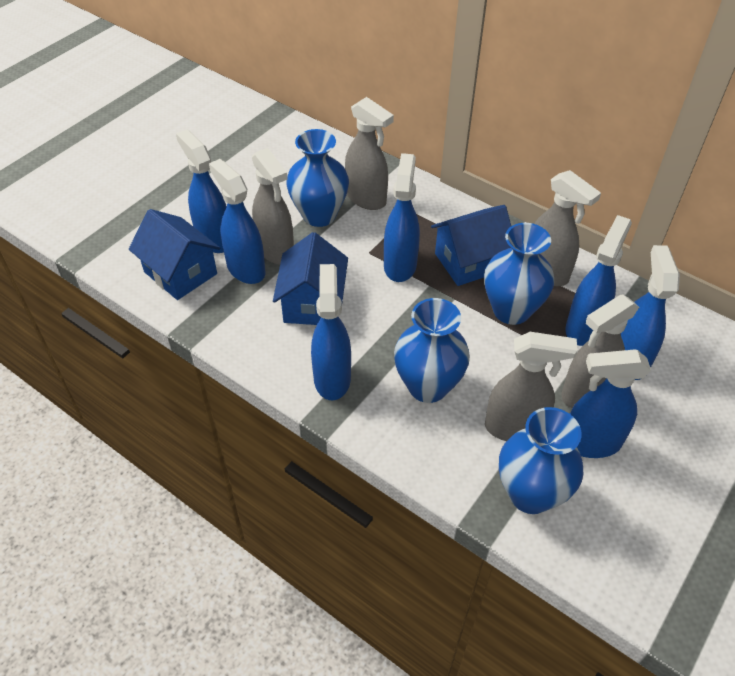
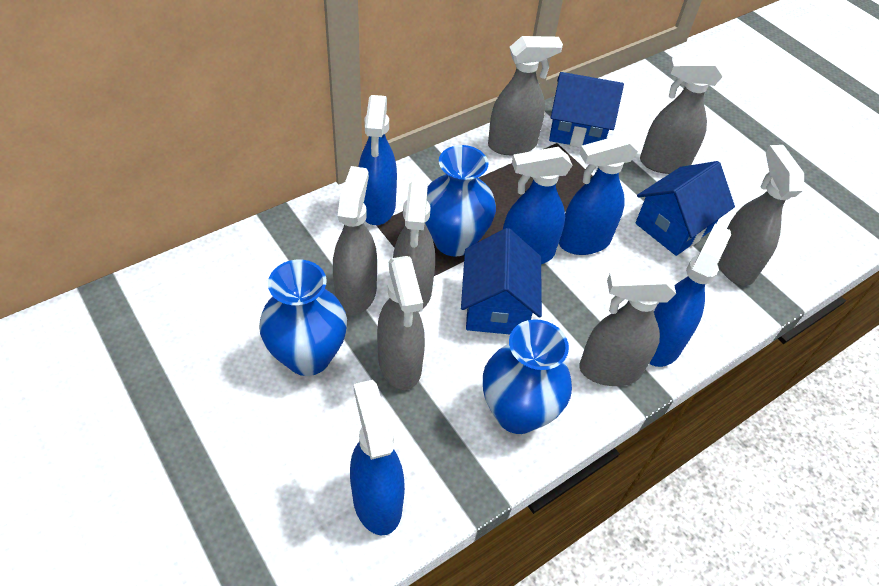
blue spray bottle: 7 -> 5
blue vase: 4 -> 3
grey spray bottle: 5 -> 7

